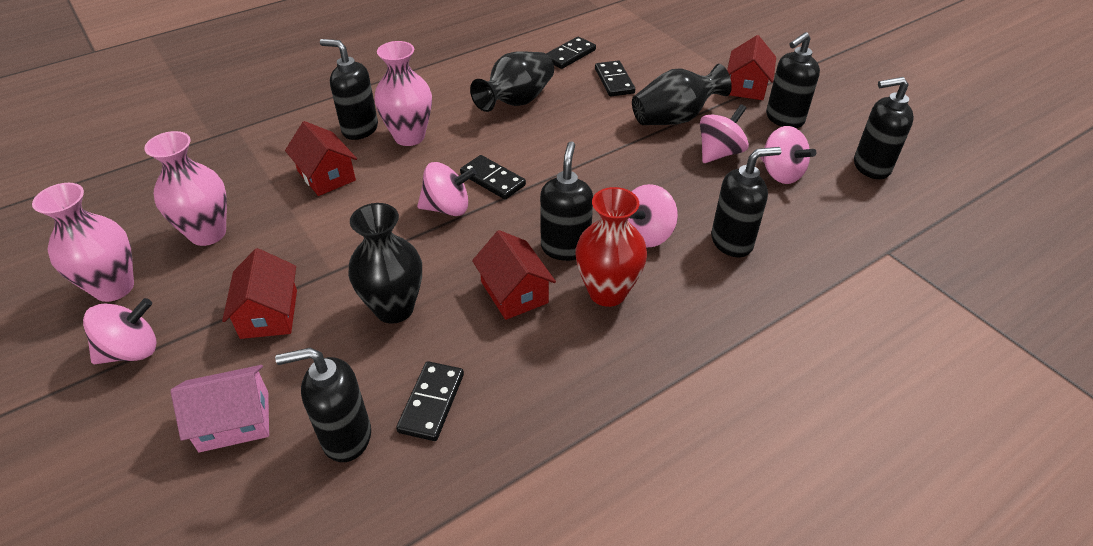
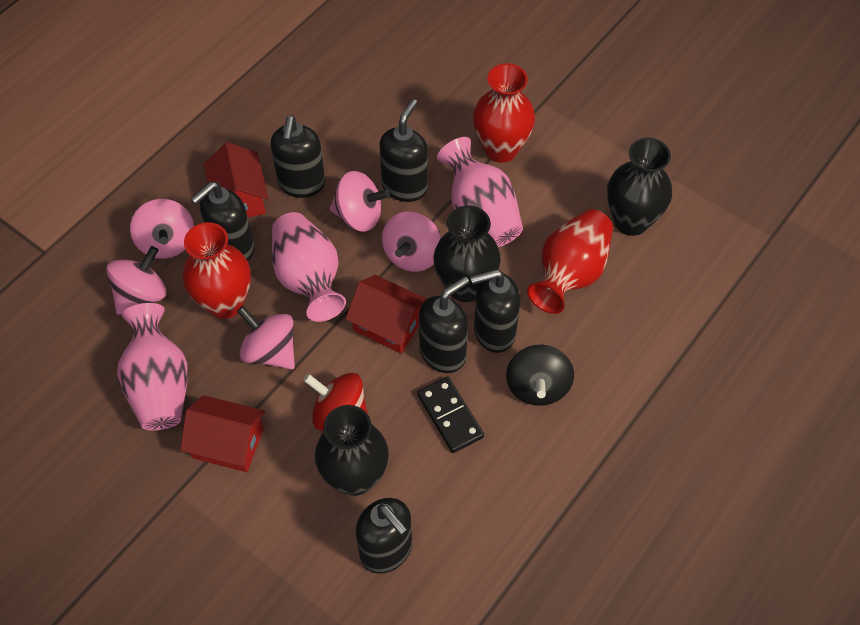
black domino: 4 -> 1
black spinning top: 0 -> 1
pink house: 1 -> 0
red house: 4 -> 3
red spinning top: 0 -> 1
red vase: 1 -> 3

